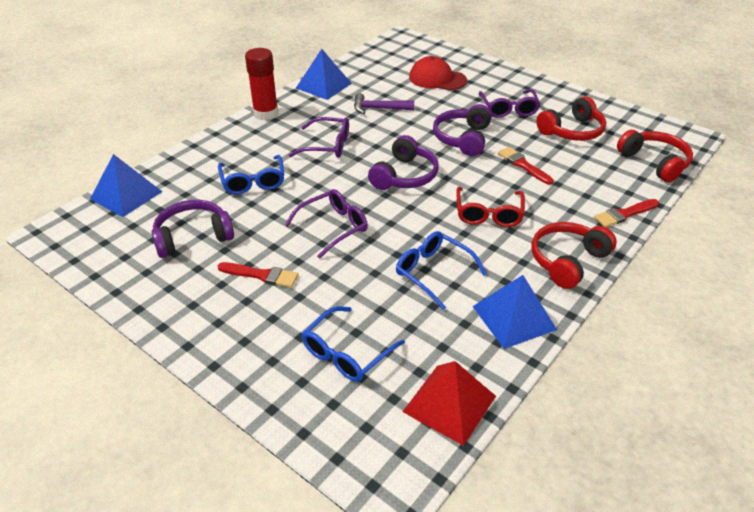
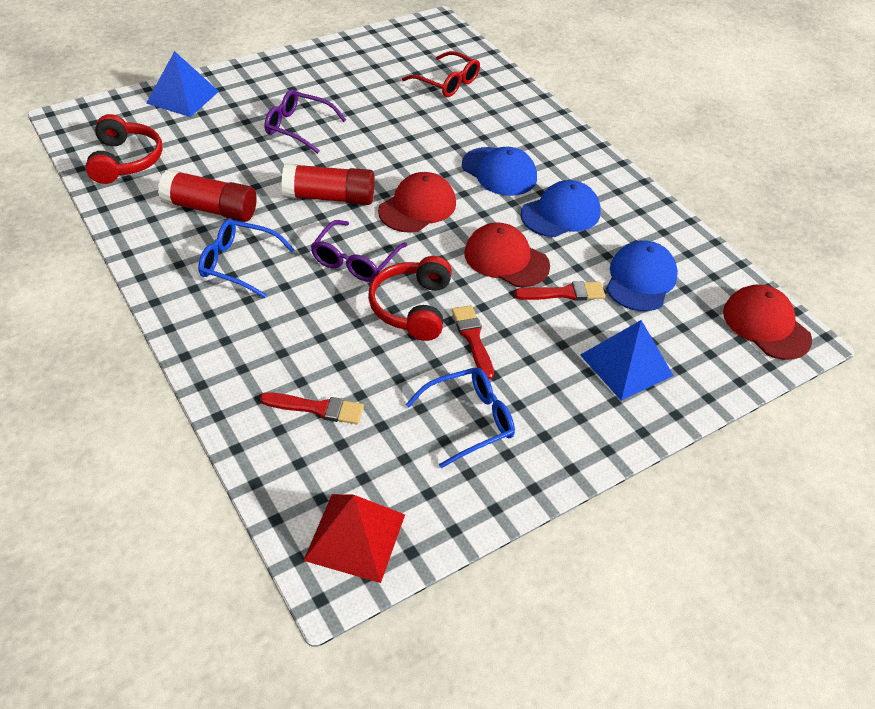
blue cap: 0 -> 3
blue glasses: 3 -> 2
blue pyramid: 3 -> 2
purple glasses: 3 -> 2
purple hammer: 1 -> 0
purple headphones: 3 -> 0
red cap: 1 -> 3
red glue stick: 1 -> 2
red headphones: 3 -> 2

